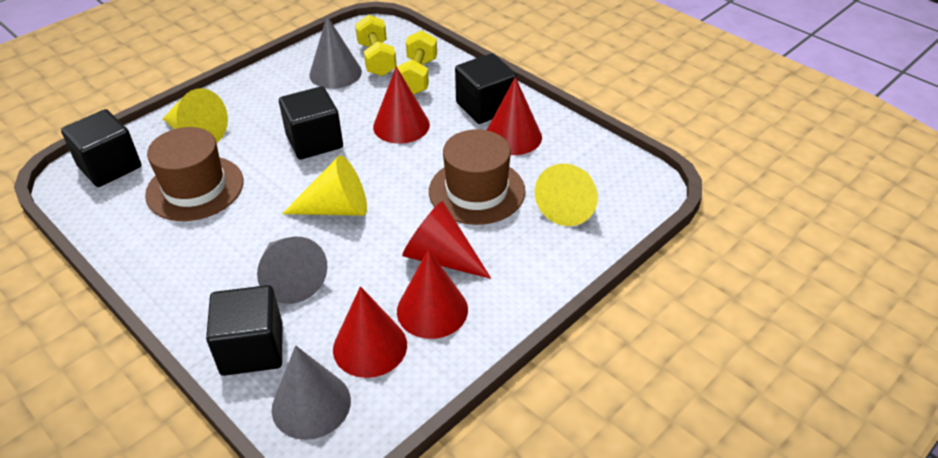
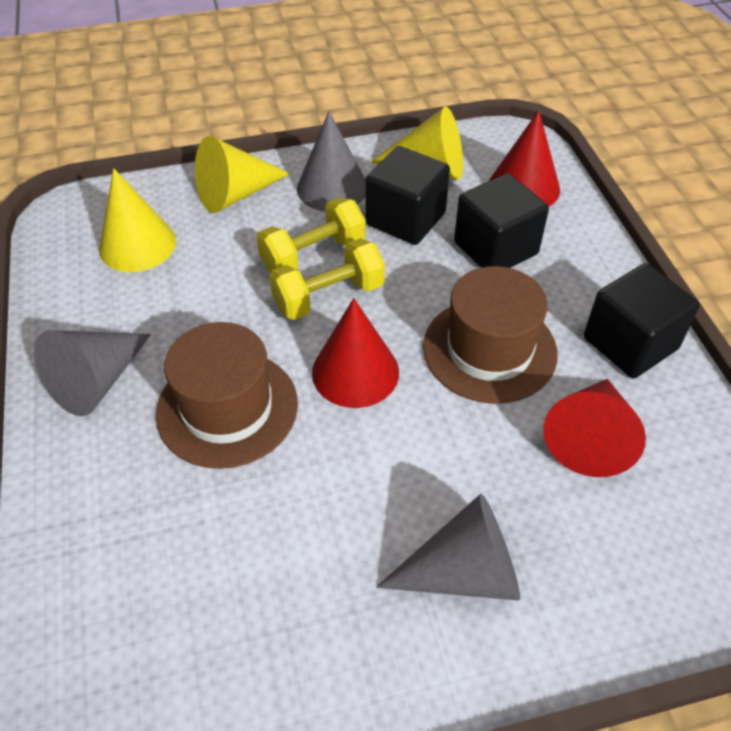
black cube: 4 -> 3
red cone: 5 -> 3

